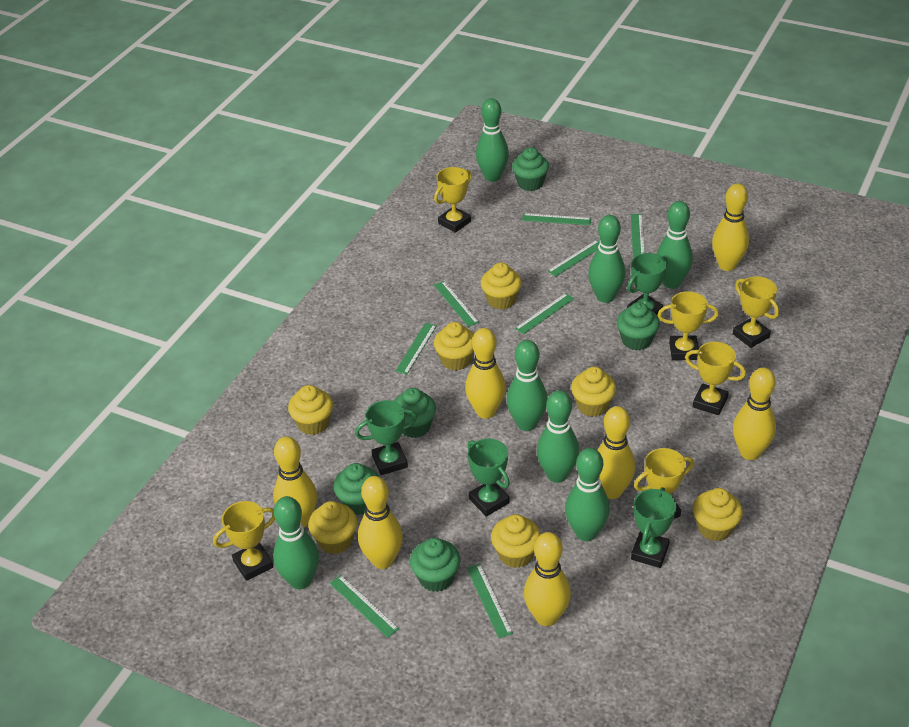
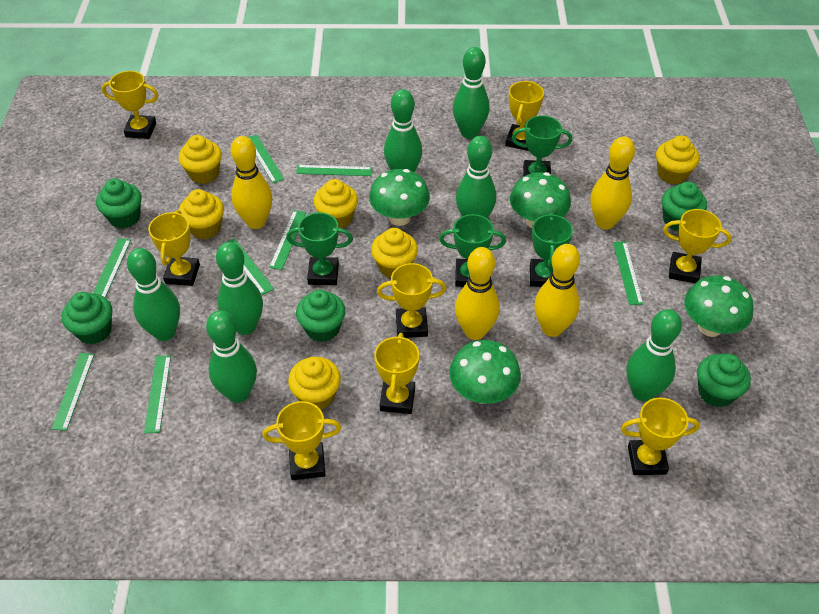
green mushroom: 0 -> 4
yellow bowling pin: 7 -> 4
yellow cupcake: 7 -> 6
yellow trophy: 6 -> 8

